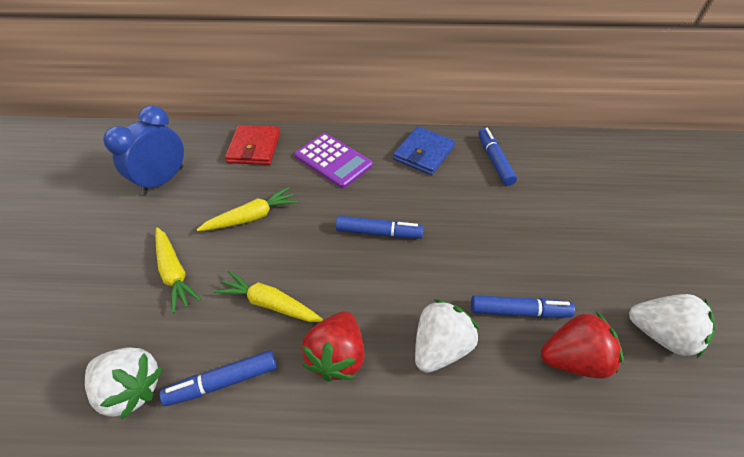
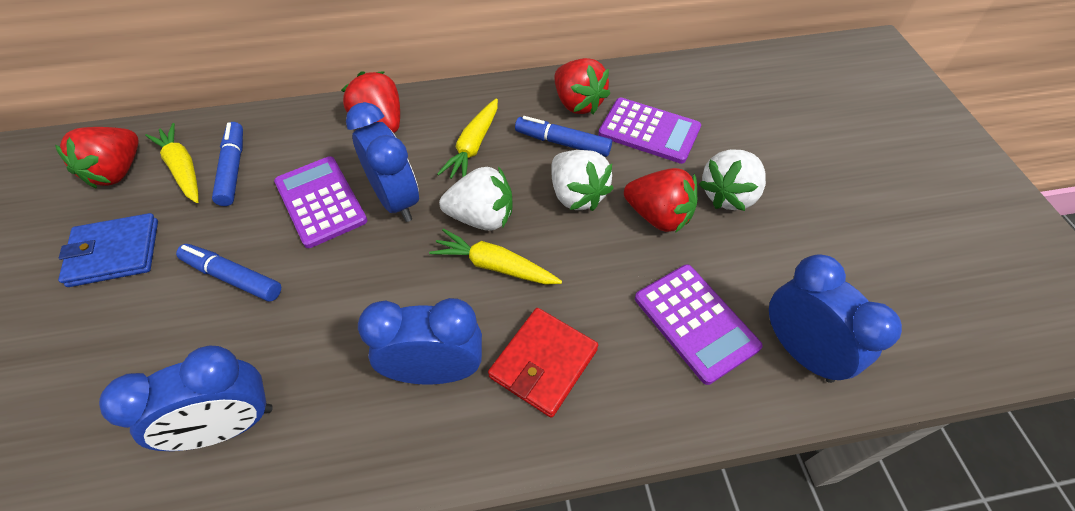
blue clock: 1 -> 4
blue marker: 4 -> 3
purple calculator: 1 -> 3
red strawberry: 2 -> 4

